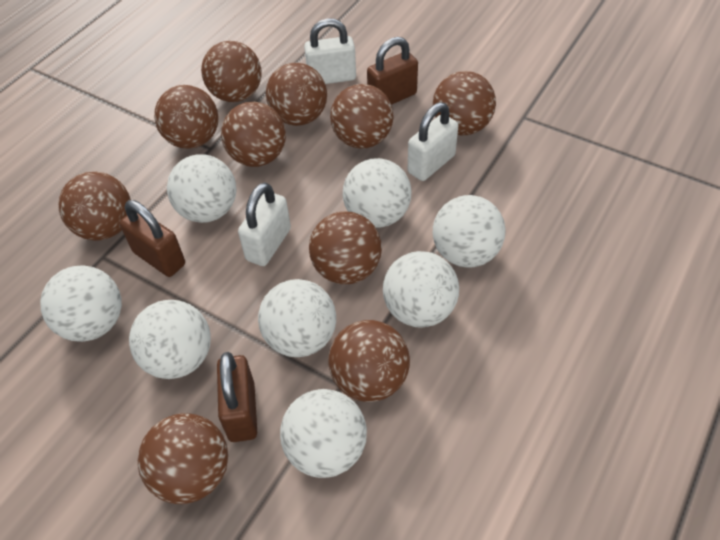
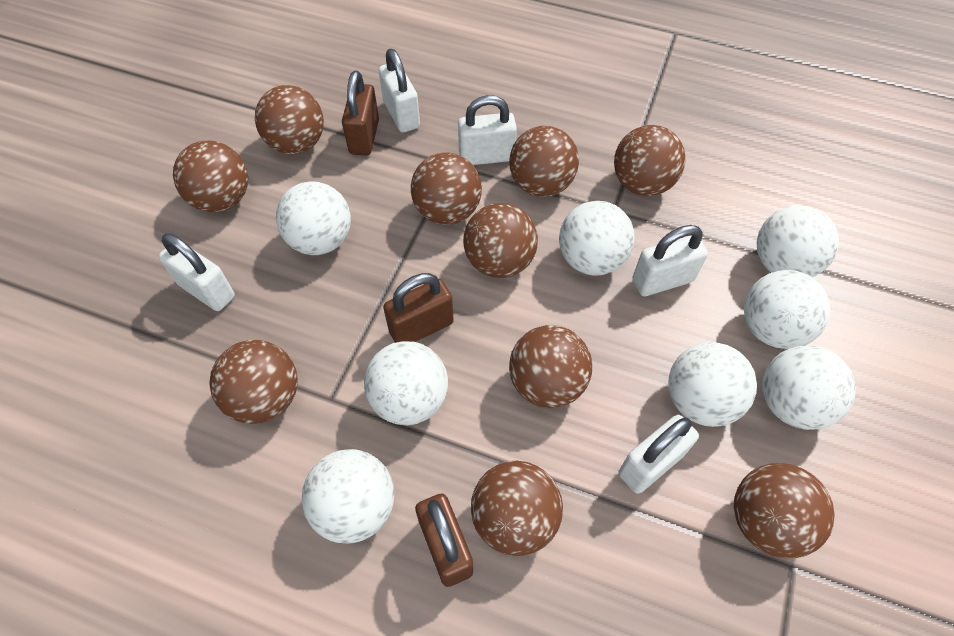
white padlock: 3 -> 5

